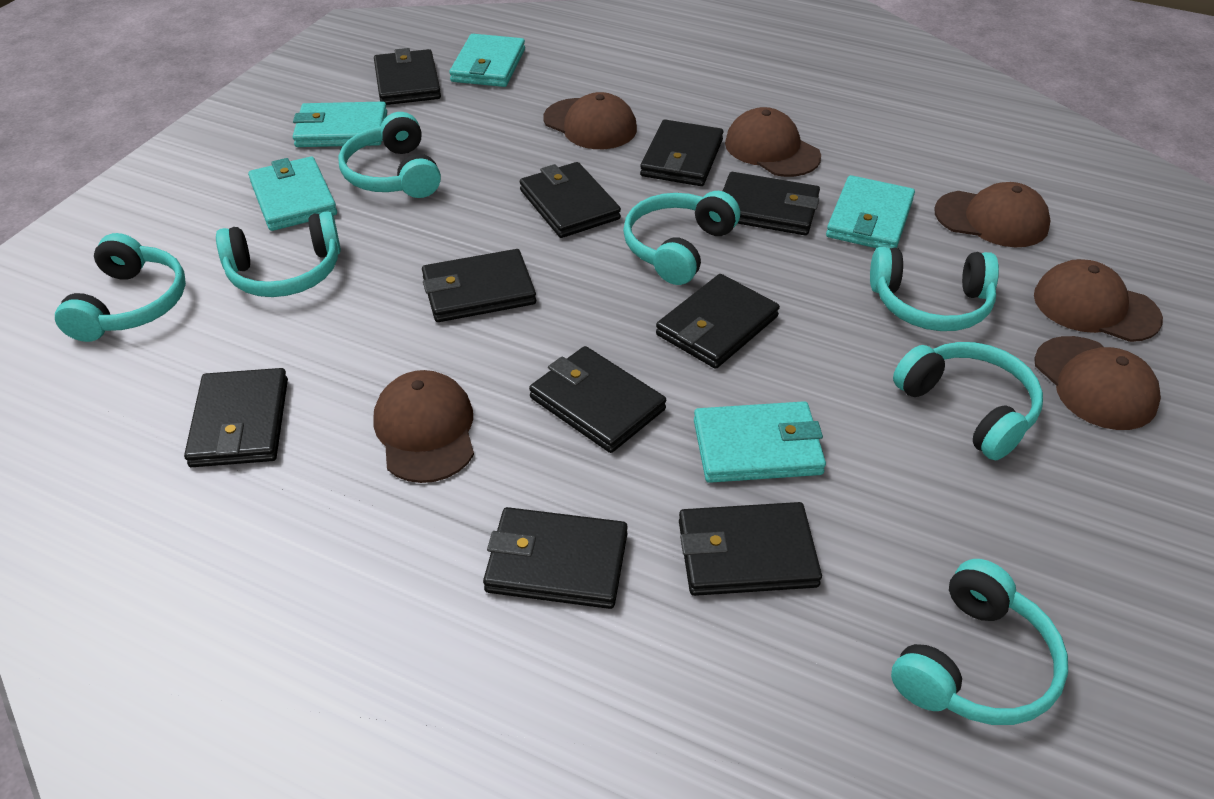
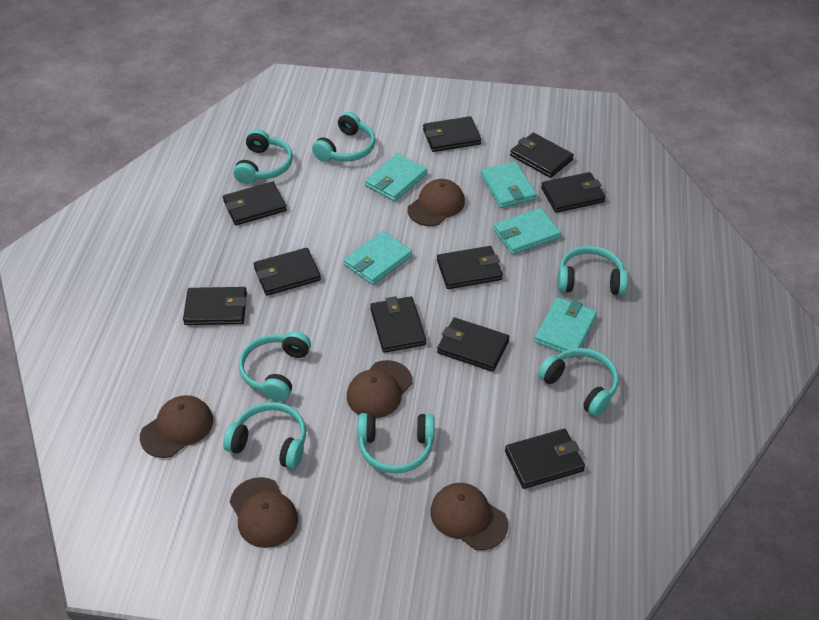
brown cap: 6 -> 5

